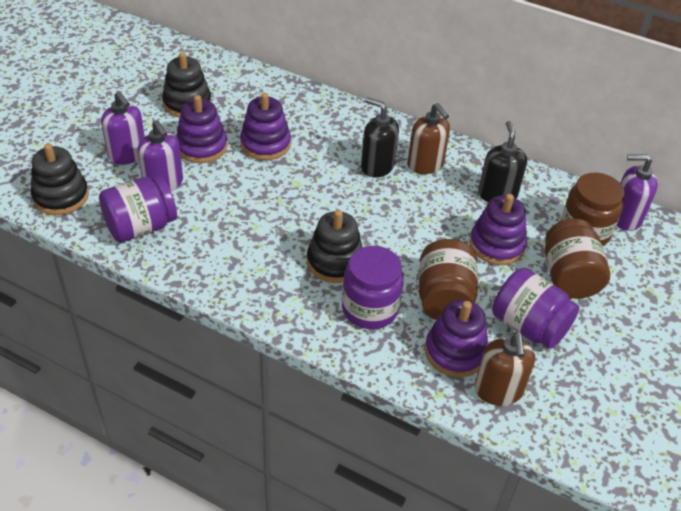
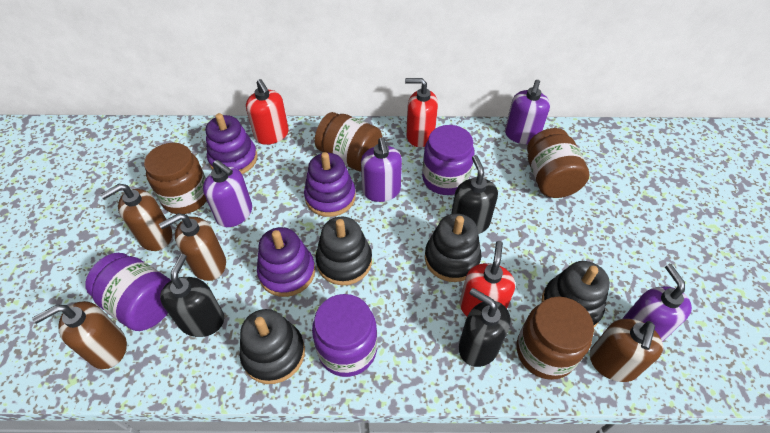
black soap dispenser: 2 -> 3
black stacking toy: 3 -> 4
brown jar: 3 -> 4
brown soap dispenser: 2 -> 4
purple soap dispenser: 3 -> 4
purple stacking toy: 4 -> 3
red soap dispenser: 0 -> 3

